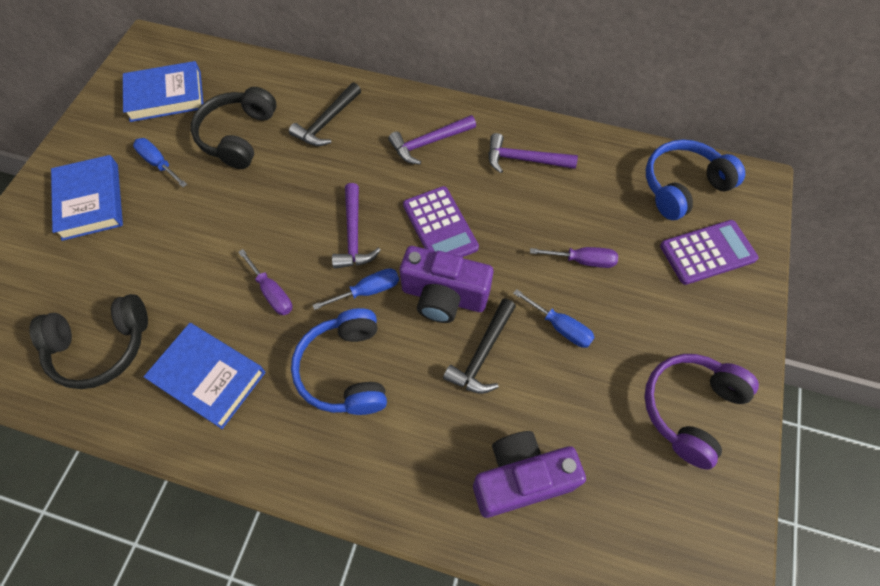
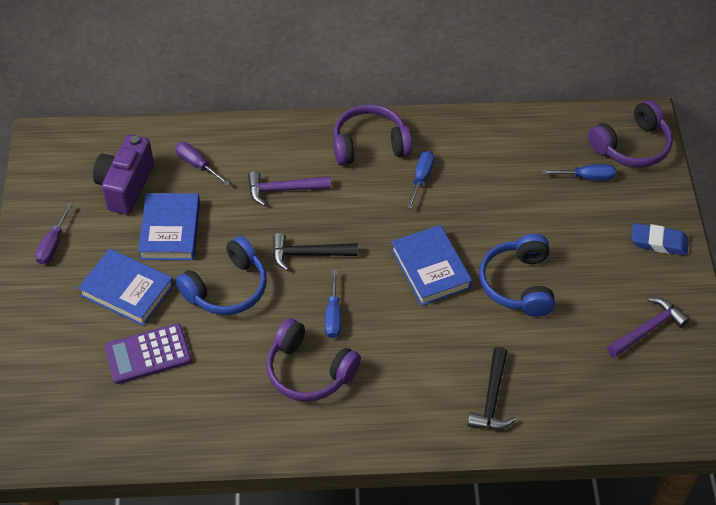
black headphones: 2 -> 0
blue eraser: 0 -> 1
purple calculator: 2 -> 1
purple camera: 2 -> 1
purple hammer: 3 -> 2
purple headphones: 1 -> 3

